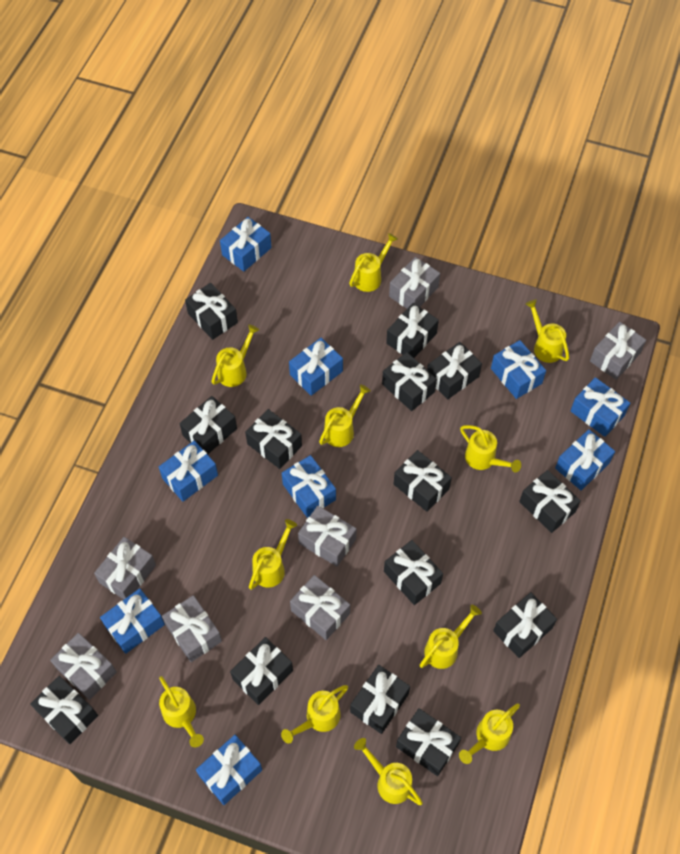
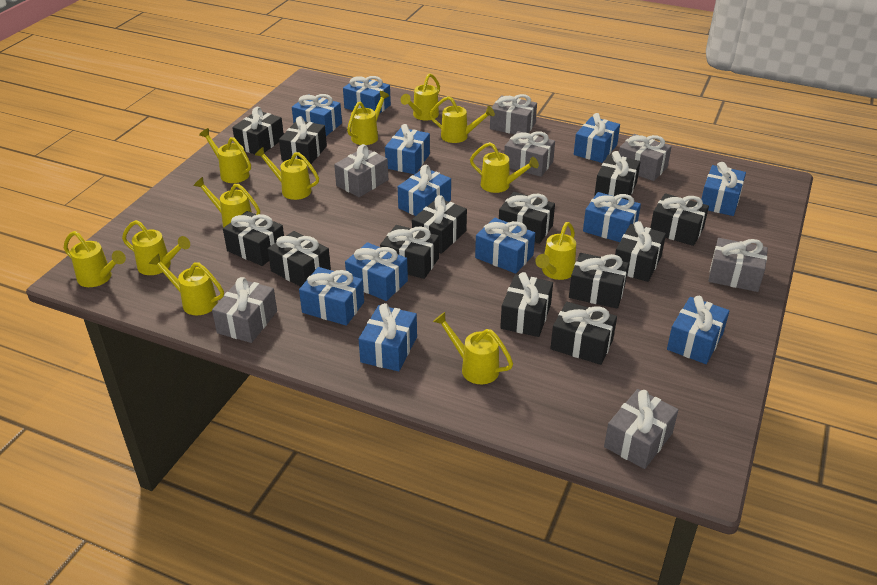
black gift: 14 -> 13
blue gift: 9 -> 12
yellow watering can: 11 -> 12

